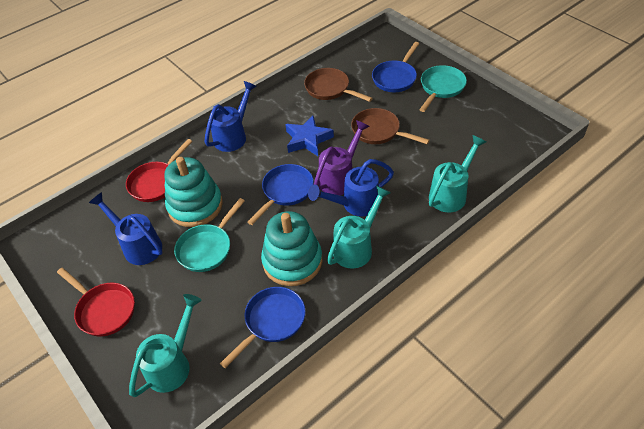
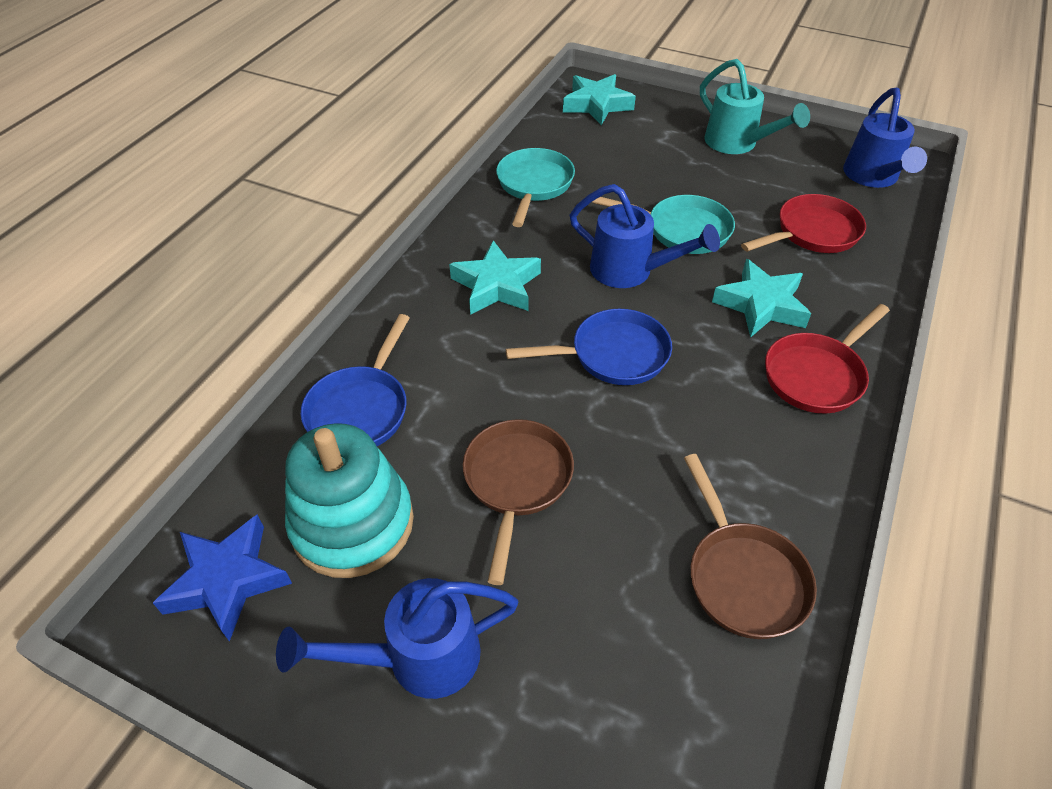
blue pan: 3 -> 2
purple watering can: 1 -> 0
turquoise stacking toy: 2 -> 1
turquoise star: 0 -> 3
turquoise watering can: 3 -> 1

